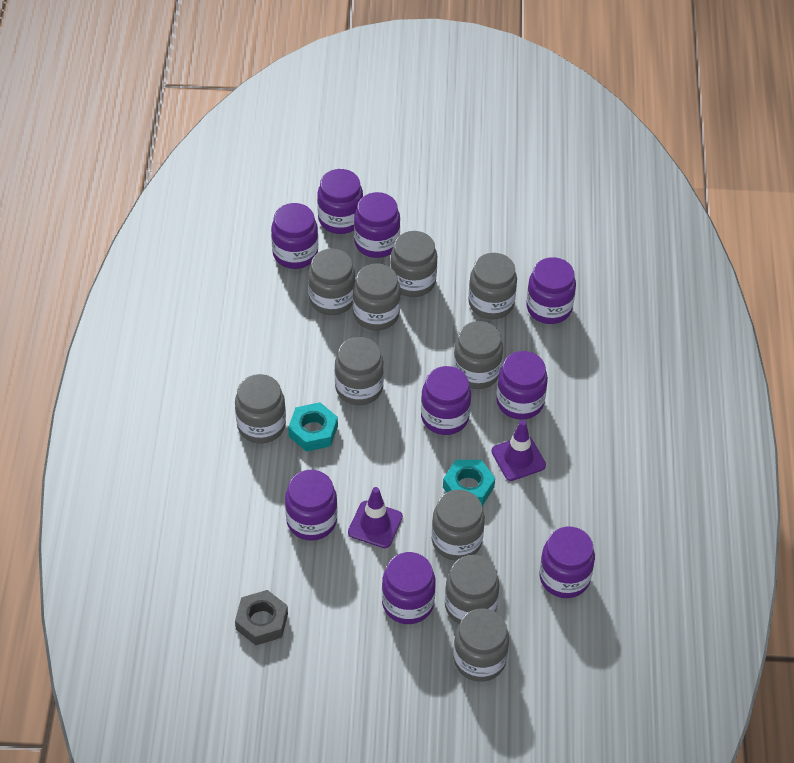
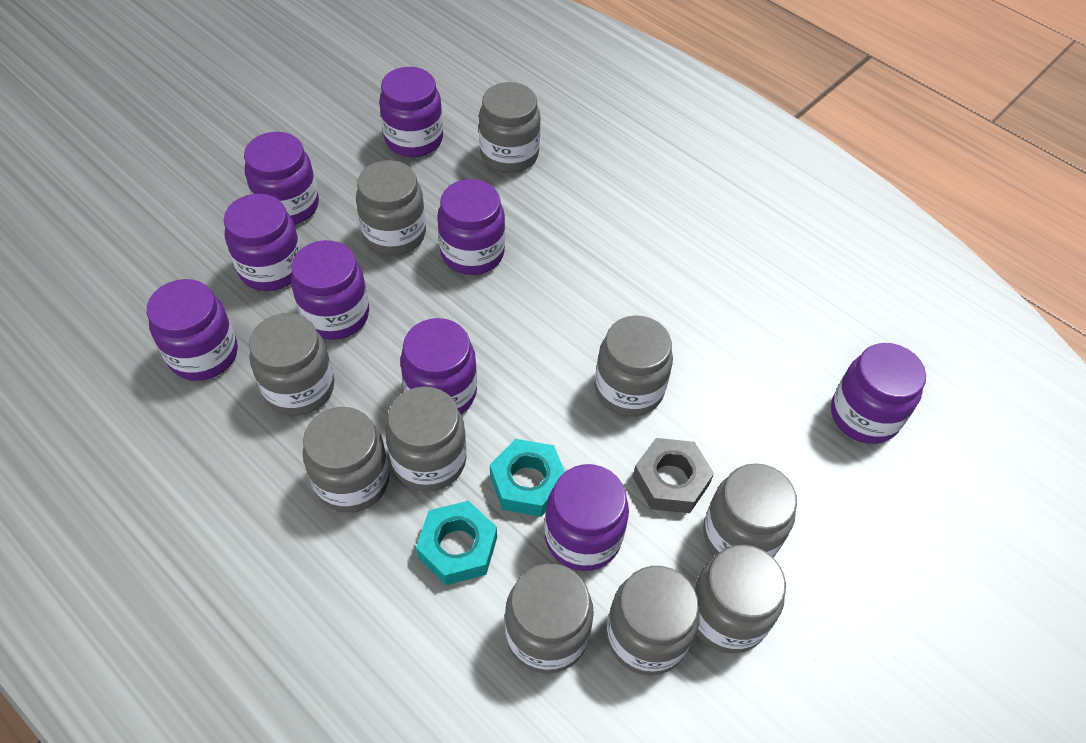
purple traffic cone: 2 -> 0

